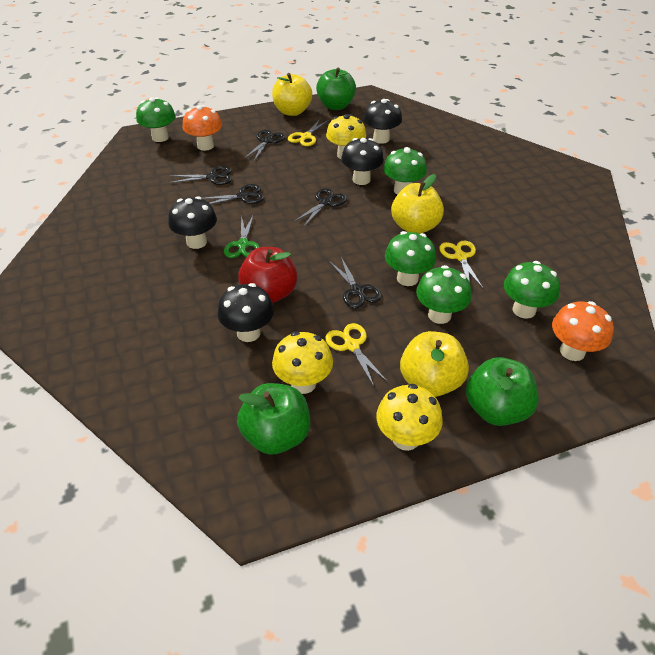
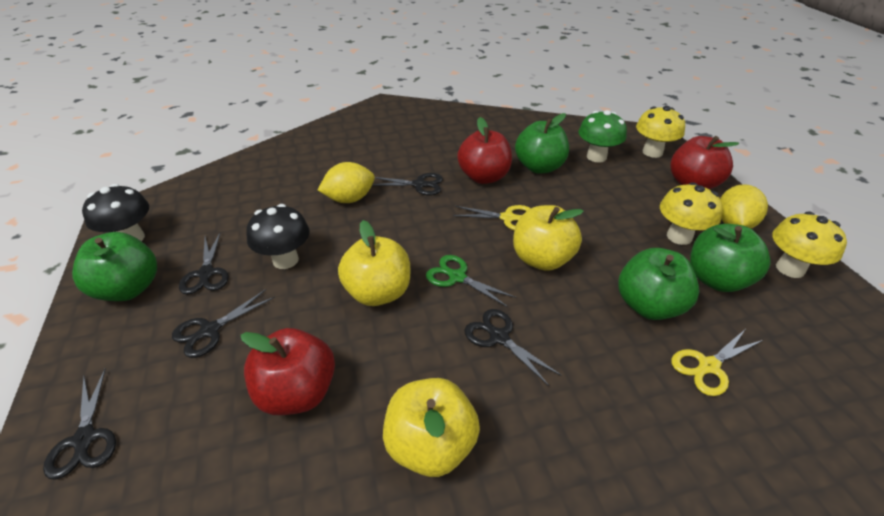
black mushroom: 4 -> 2
green apple: 3 -> 4
green mushroom: 5 -> 1
orange mushroom: 2 -> 0
red apple: 1 -> 3
yellow lemon: 0 -> 2
yellow scissors: 3 -> 2

